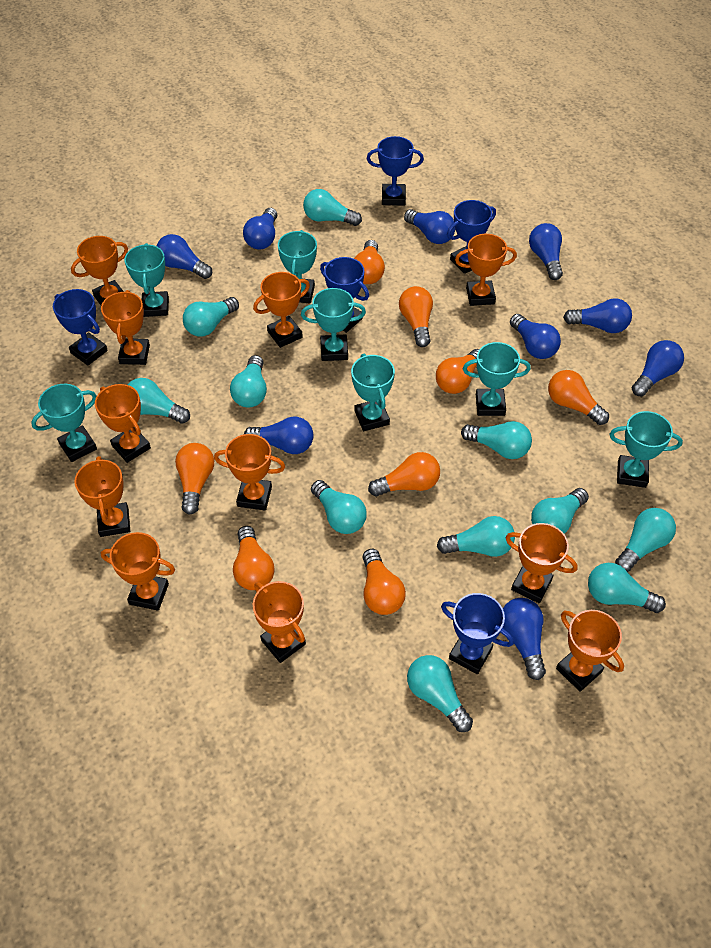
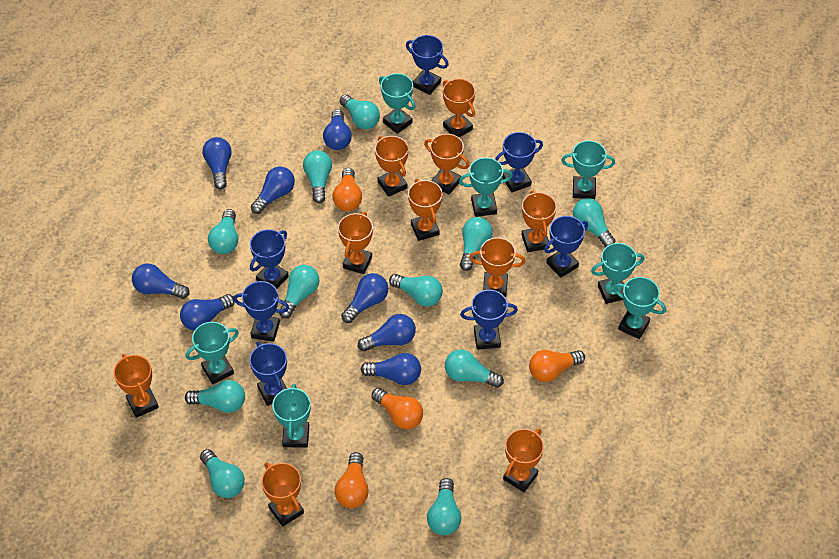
blue light bulb: 9 -> 8
blue trophy: 5 -> 7
orange light bulb: 8 -> 4
orange trophy: 11 -> 10

